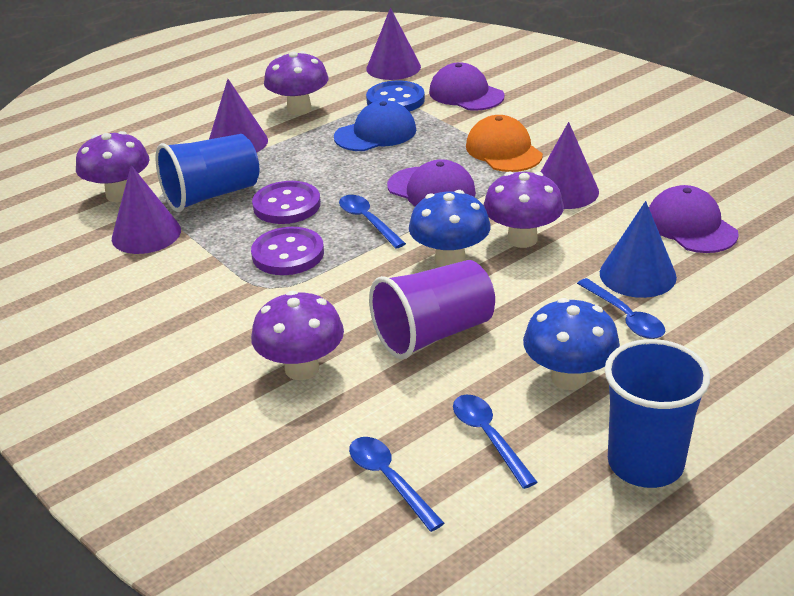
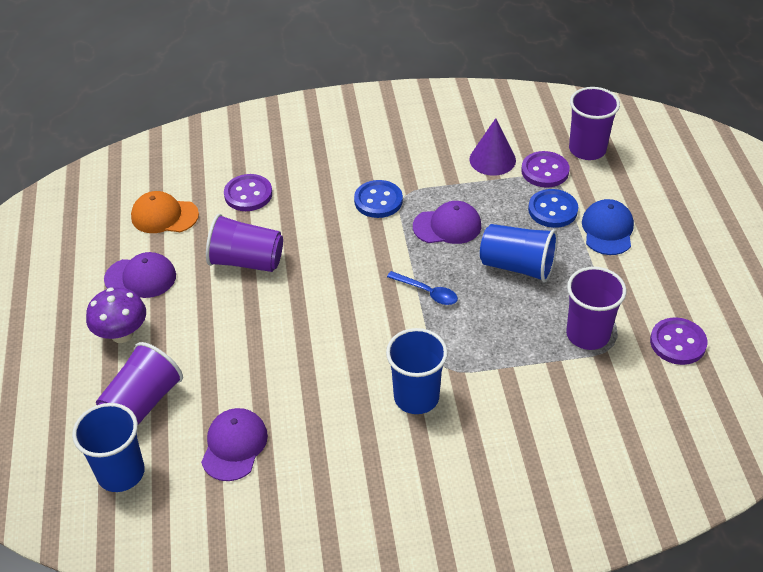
blue button: 1 -> 2
blue cone: 1 -> 0
blue cup: 2 -> 3
blue mushroom: 2 -> 0
blue spoon: 4 -> 1
purple button: 2 -> 3
purple cone: 4 -> 1
purple cup: 1 -> 4
purple mushroom: 4 -> 1

